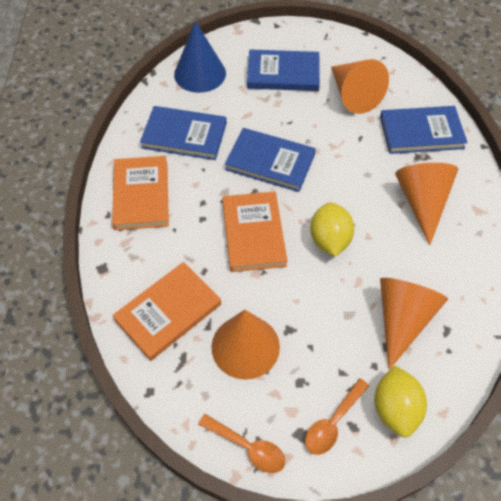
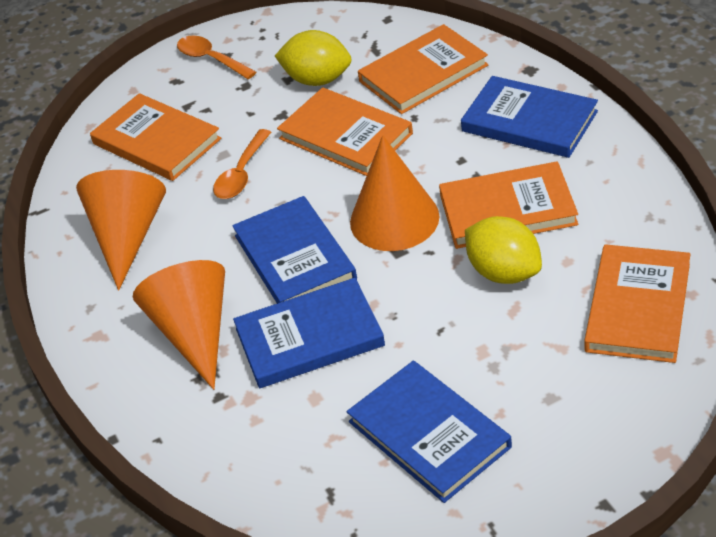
blue cone: 1 -> 0
orange book: 3 -> 5
orange cone: 4 -> 3

